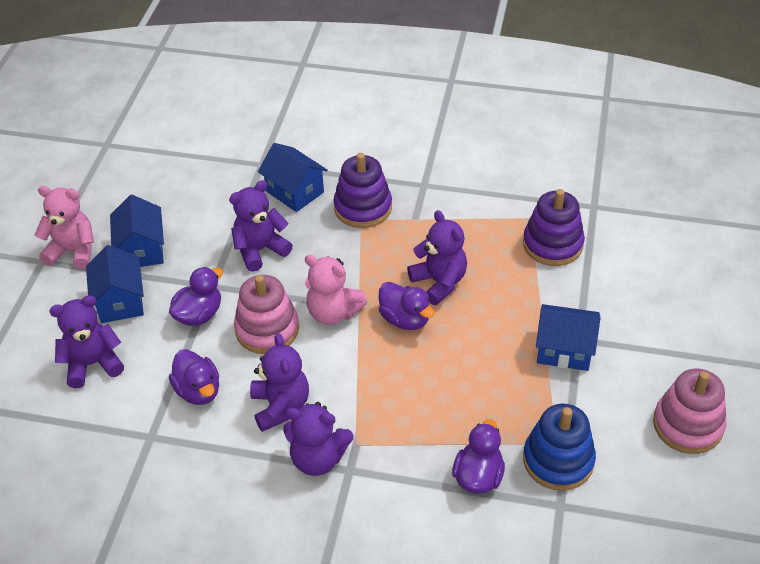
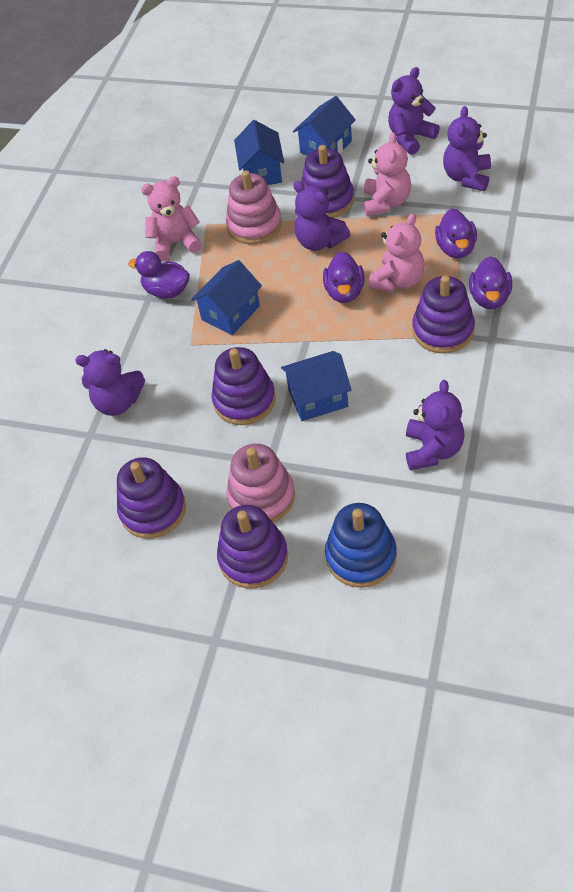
pink teddy bear: 2 -> 3
purple stacking toy: 2 -> 5

